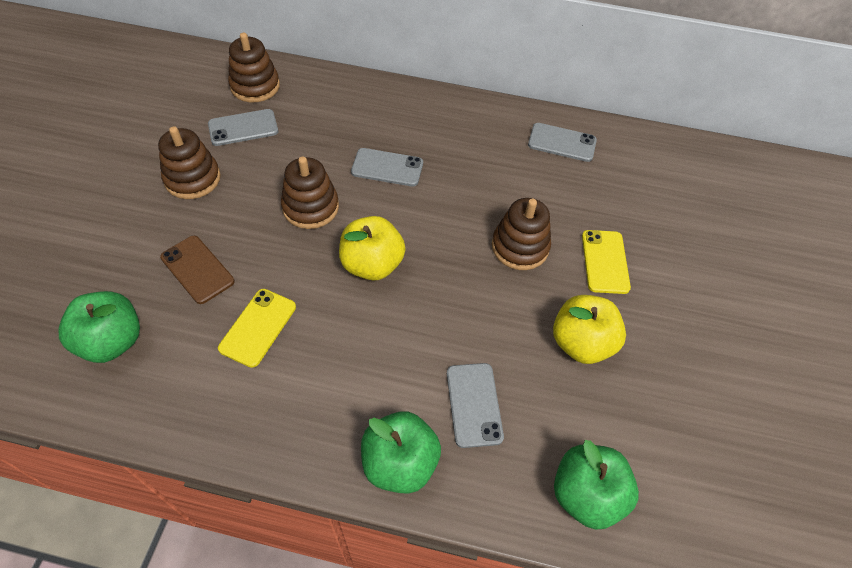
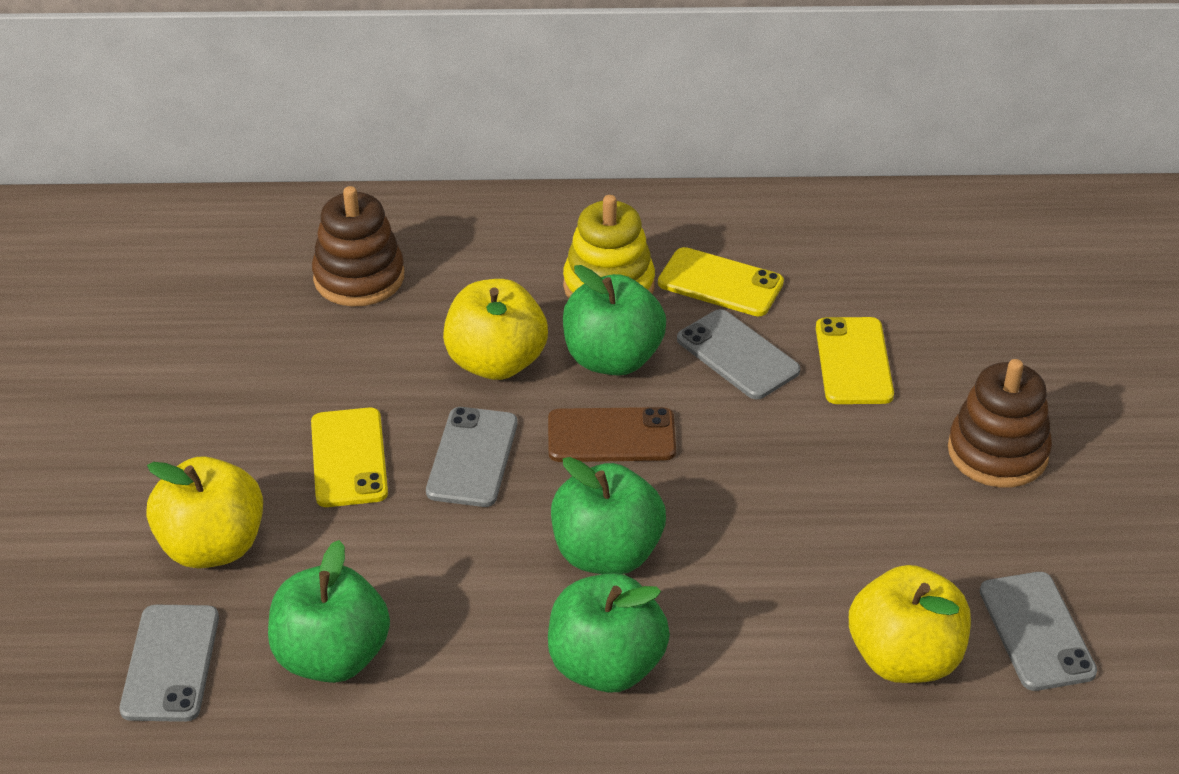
brown stacking toy: 4 -> 2
green apple: 3 -> 4
yellow apple: 2 -> 3
yellow phone: 2 -> 3
yellow stacking toy: 0 -> 1

